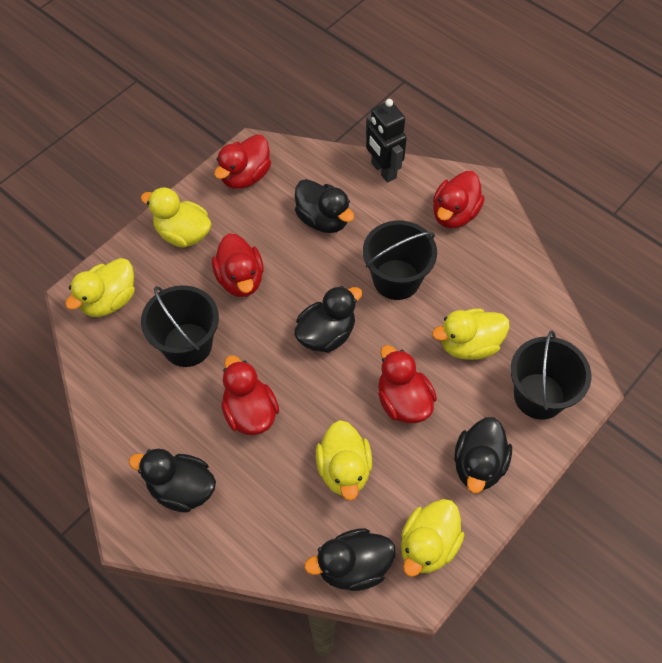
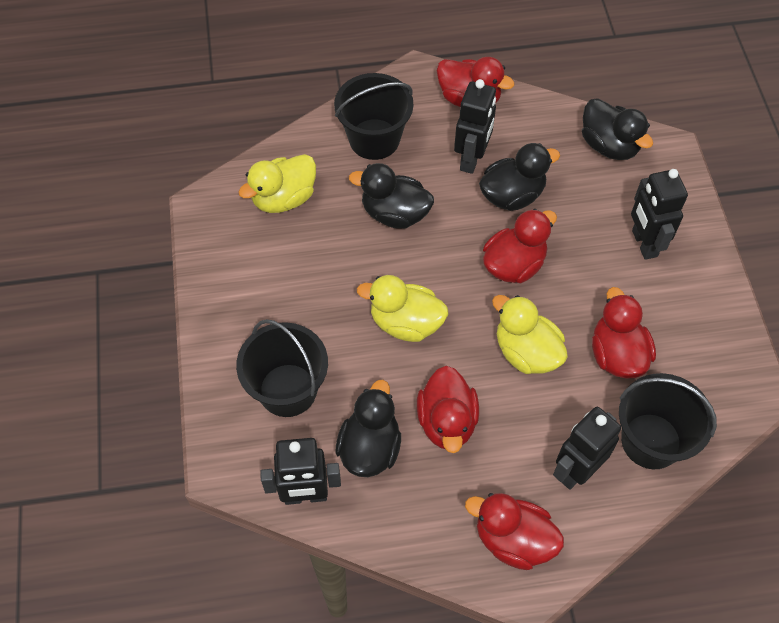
black duck: 5 -> 4
black robot: 1 -> 4
yellow duck: 5 -> 3

